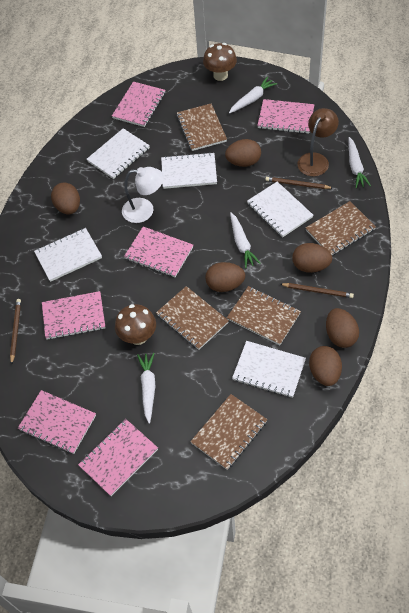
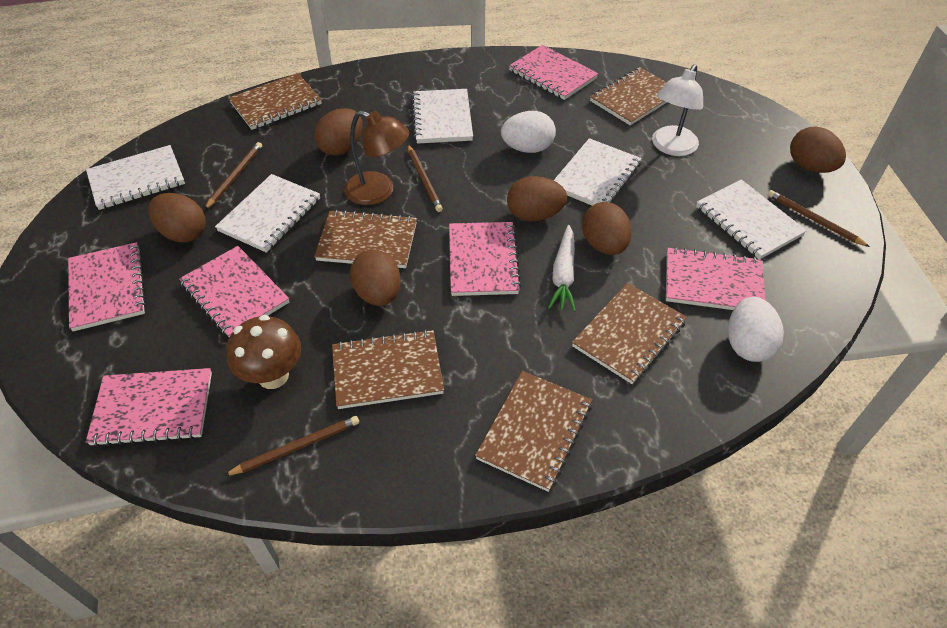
brown mushroom: 2 -> 1
brown notebook: 5 -> 6
brown pencil: 3 -> 4
white carrot: 4 -> 1
white egg: 0 -> 2

